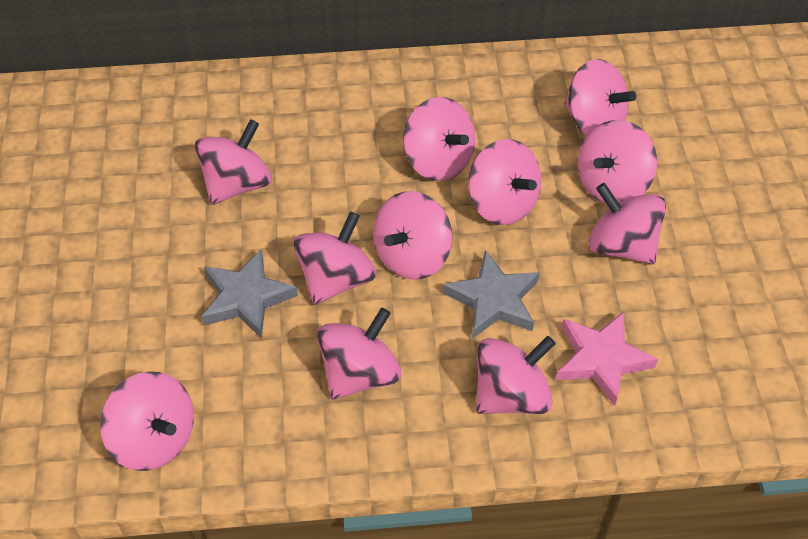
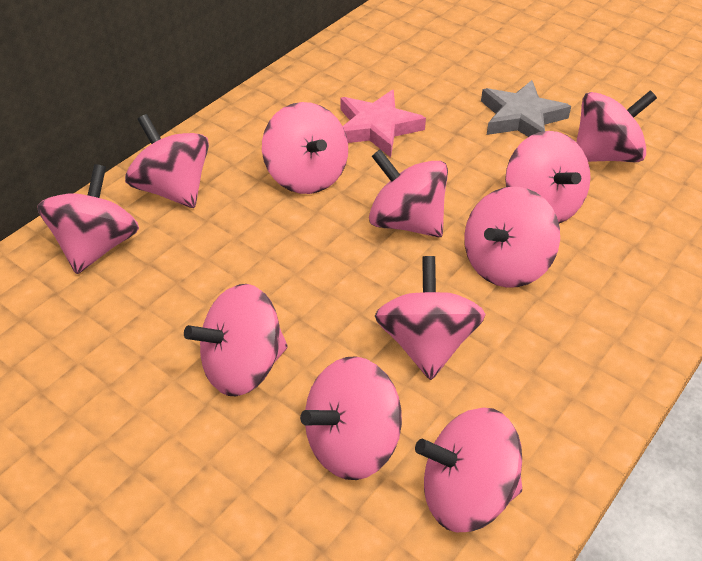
grey star: 2 -> 1

